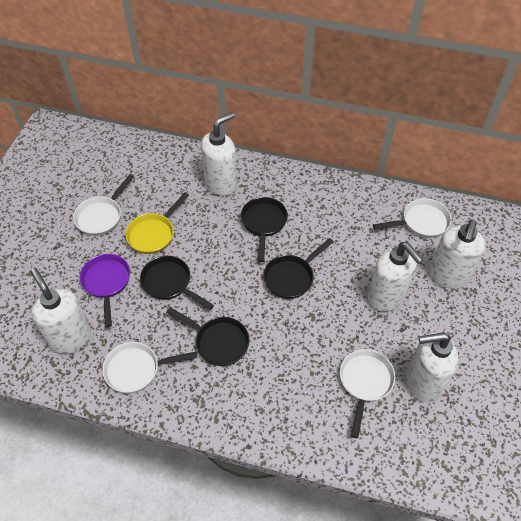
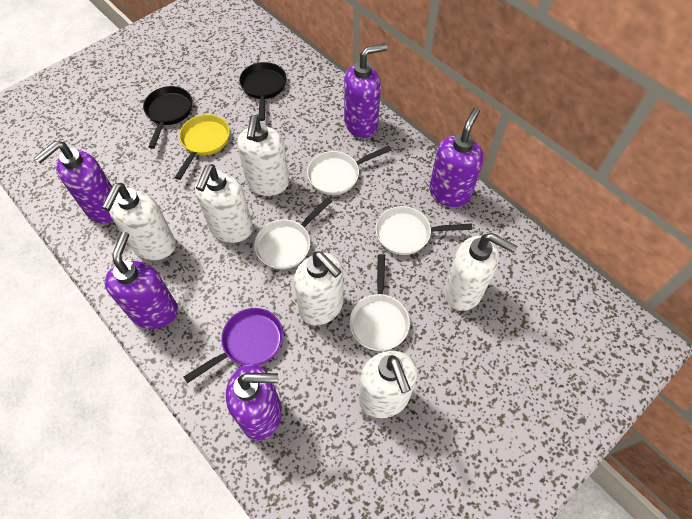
black pan: 4 -> 2
purple soap dispenser: 0 -> 5
white soap dispenser: 5 -> 6

